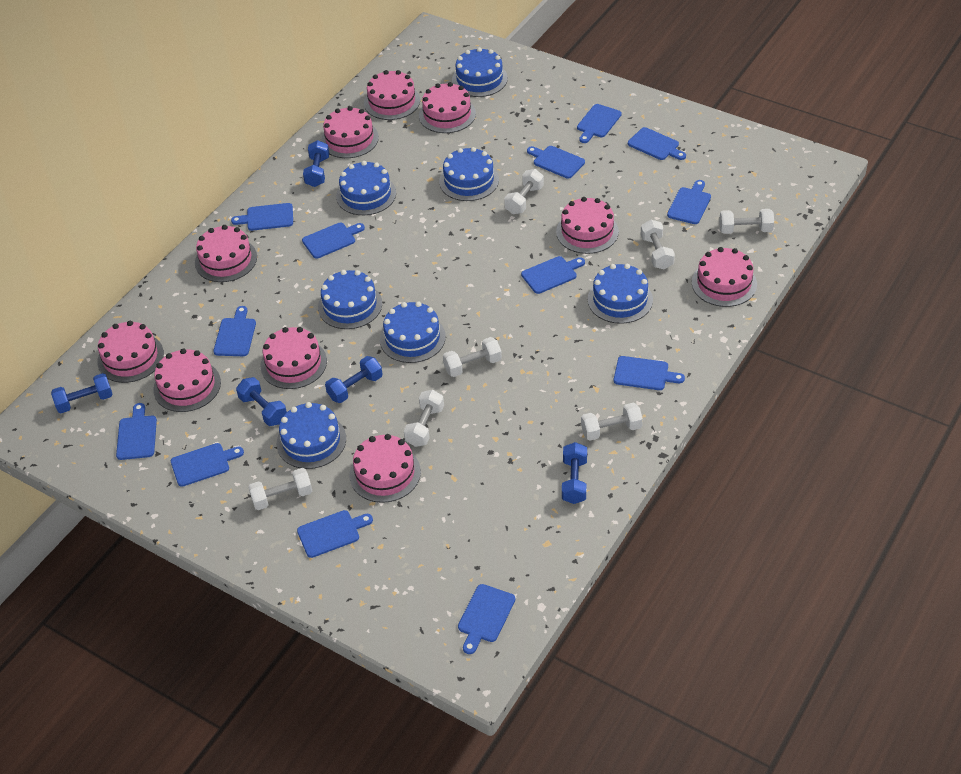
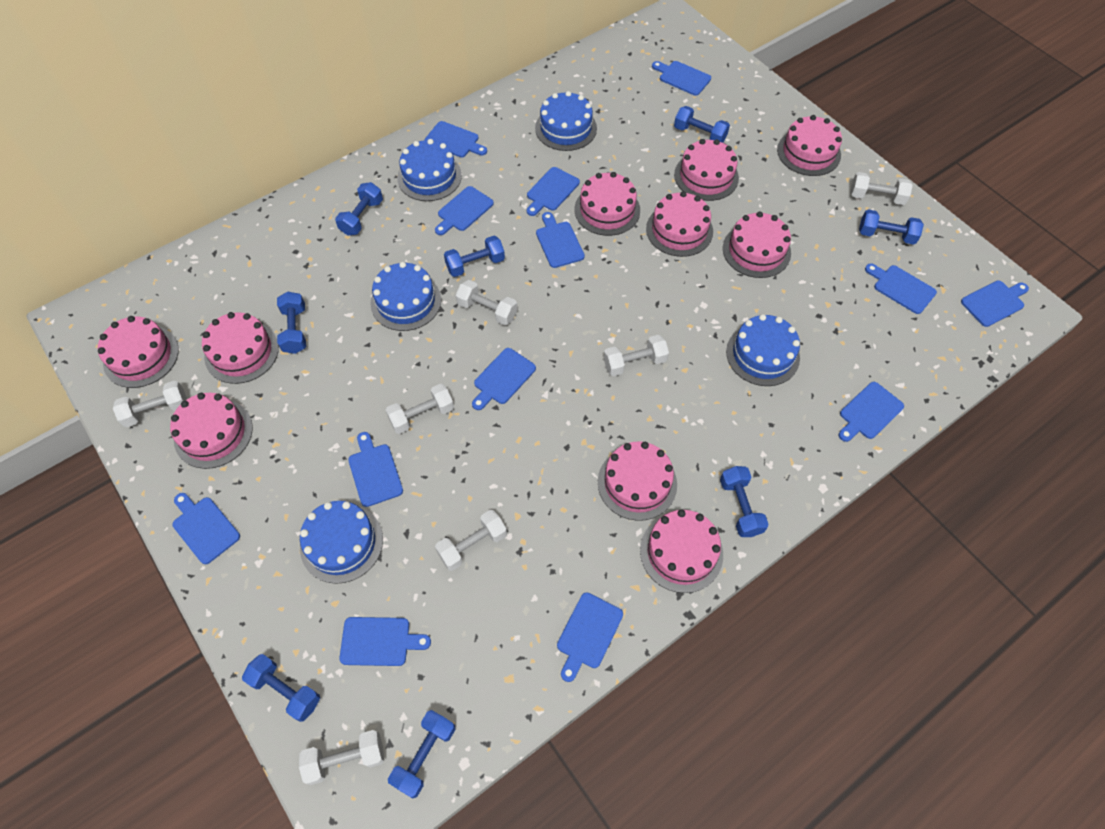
blue cake: 7 -> 5
blue dumbbell: 5 -> 8

